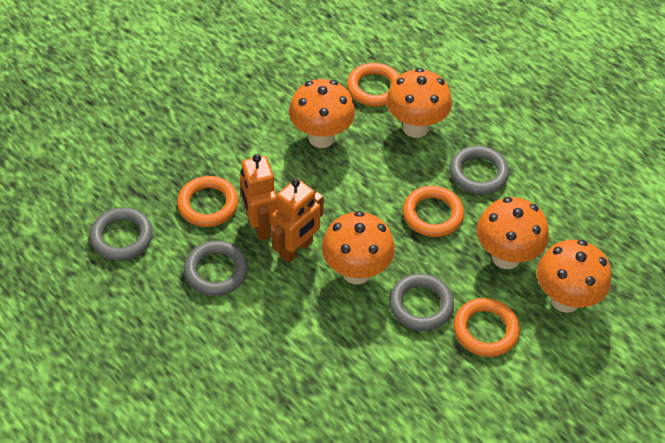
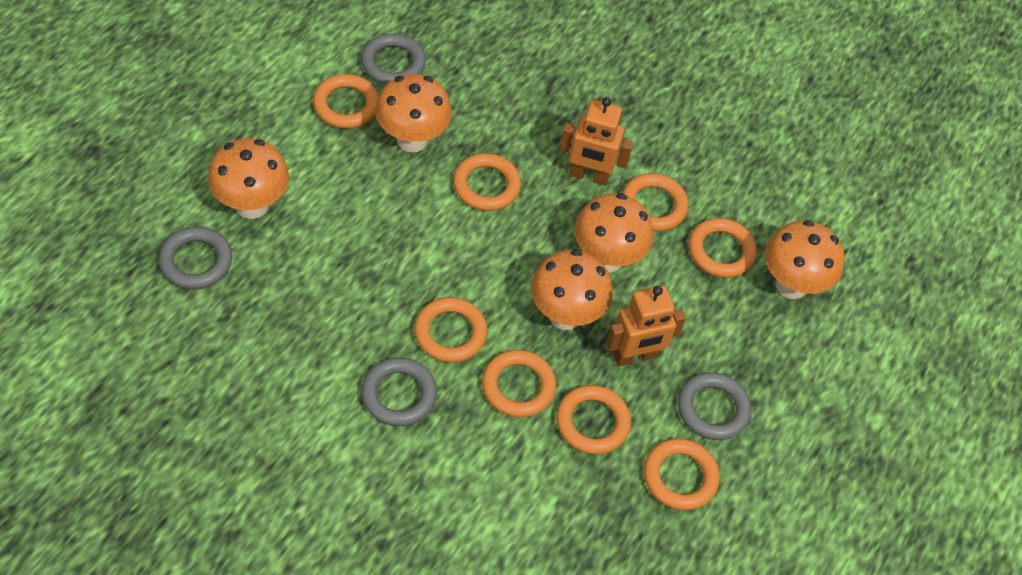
orange ring: 4 -> 8

